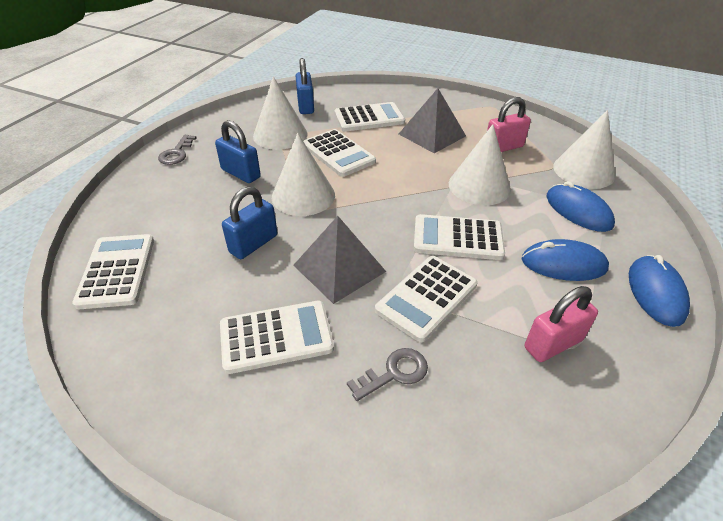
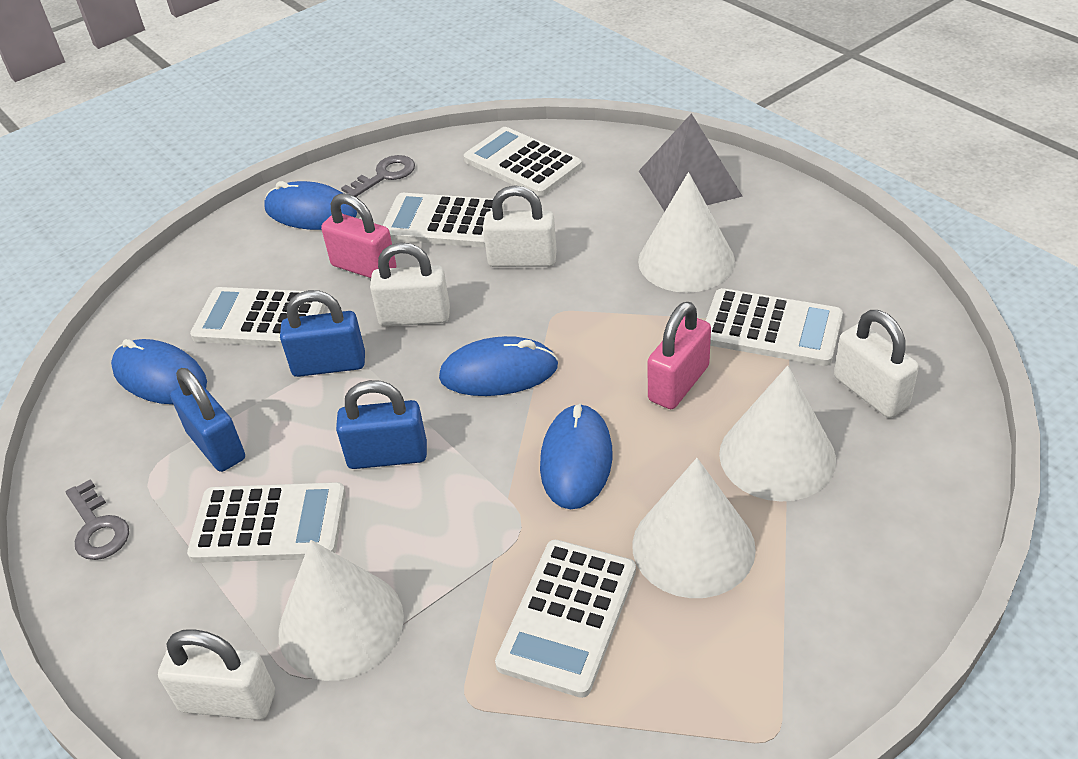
blue mouse: 3 -> 4
grey pyramid: 2 -> 1
white padlock: 0 -> 4

